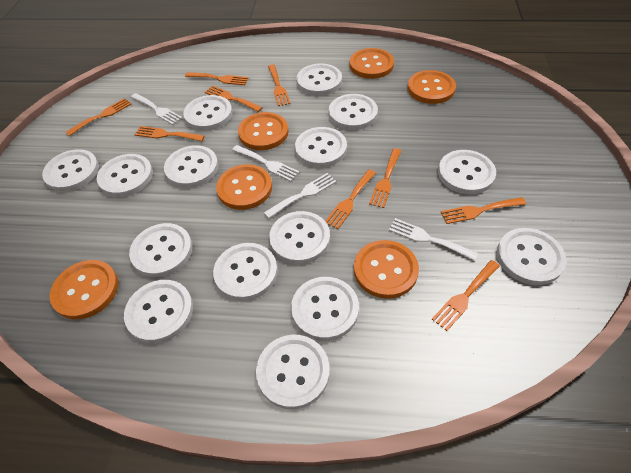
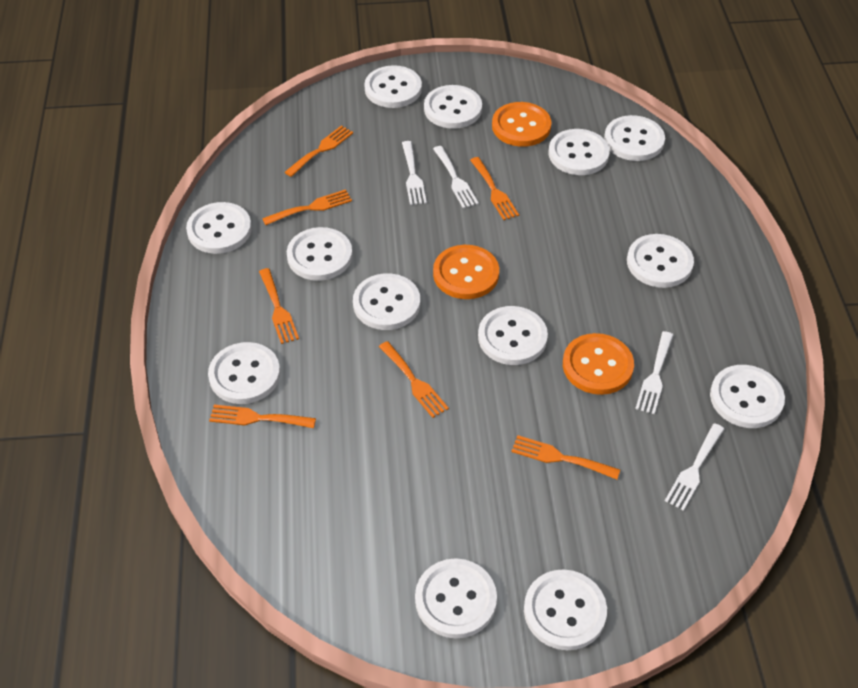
orange button: 6 -> 3
orange fork: 9 -> 7
white button: 15 -> 13

